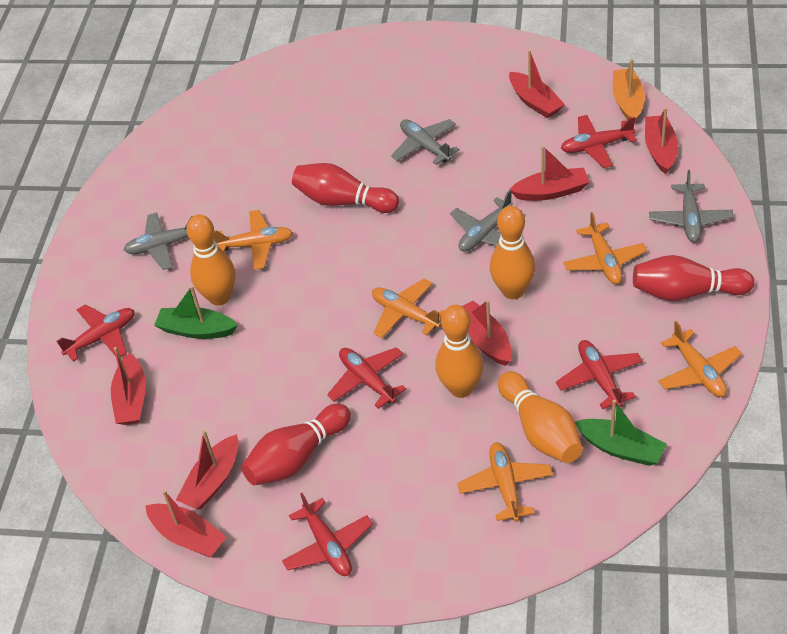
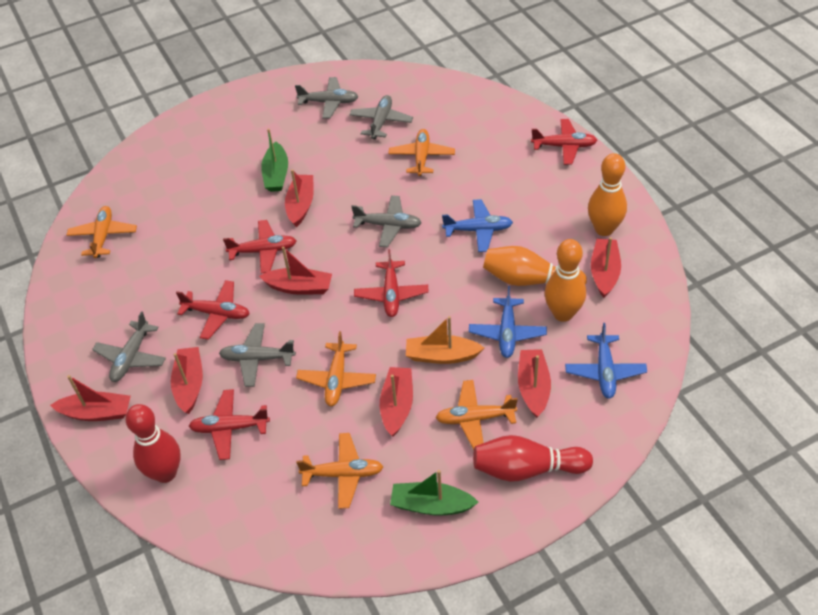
blue plane: 0 -> 3
grey plane: 4 -> 5
orange bowling pin: 4 -> 3
red bowling pin: 3 -> 2

